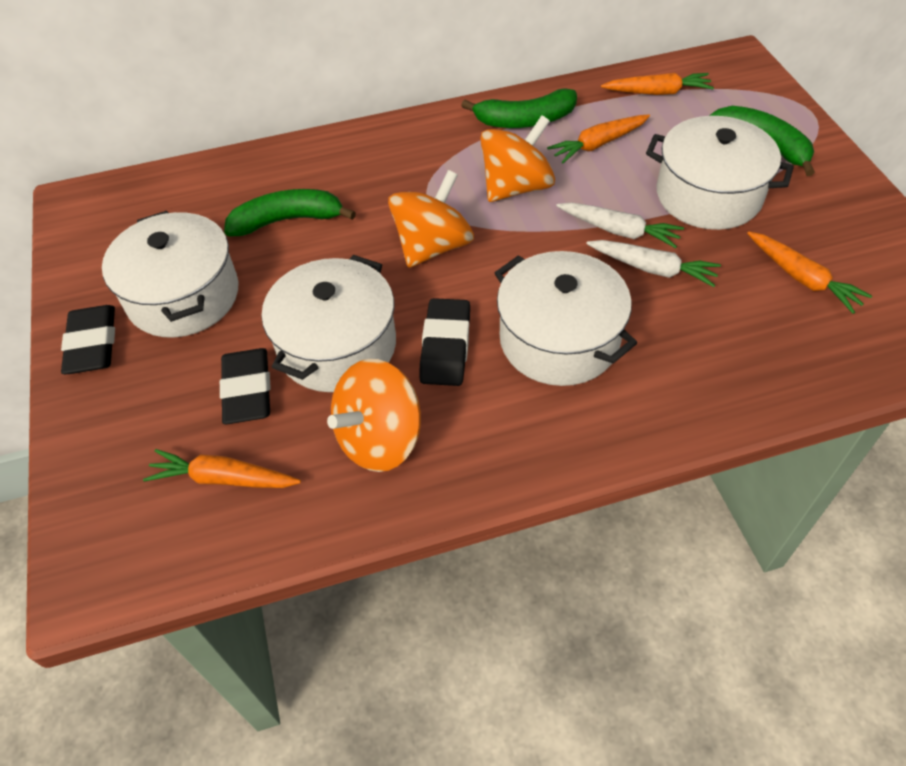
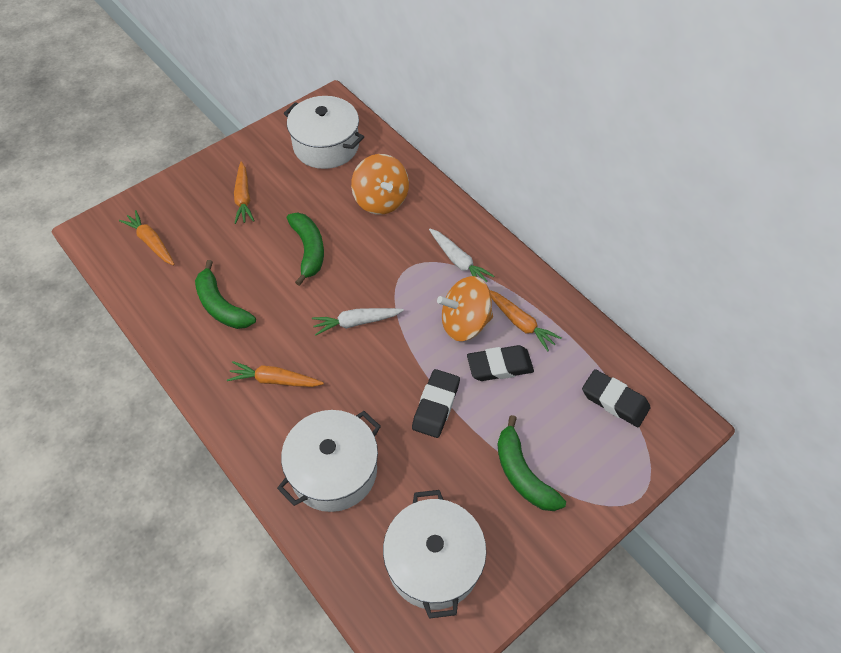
orange spinning top: 3 -> 2
white pot: 4 -> 3

